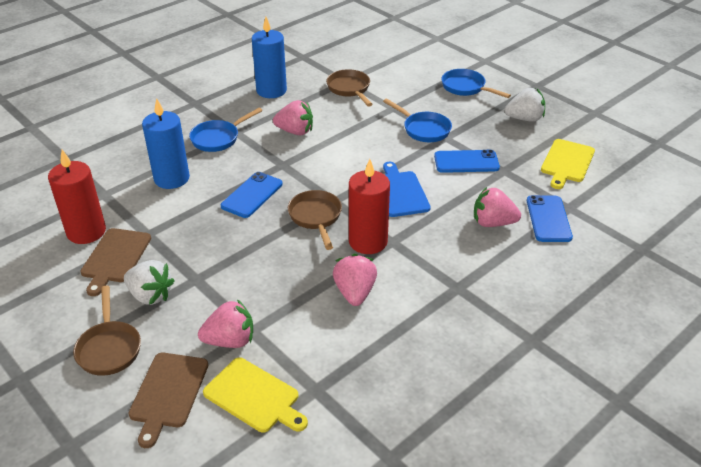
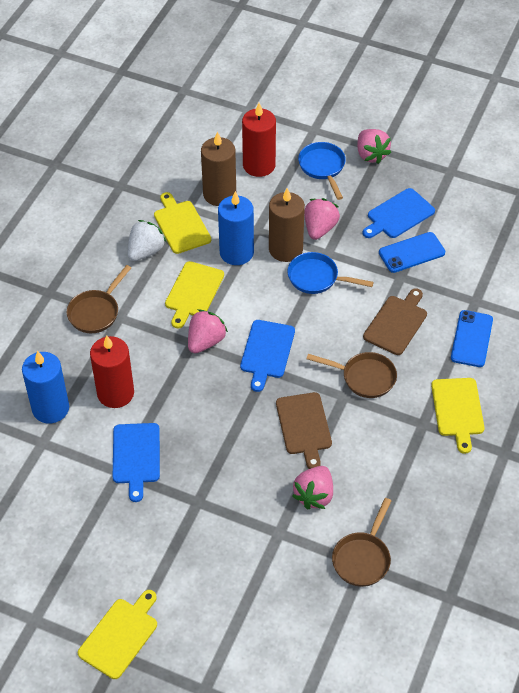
blue cutting board: 1 -> 3
blue pan: 3 -> 2
blue phone: 3 -> 2
brown candle: 0 -> 2
white strawberry: 2 -> 1
yellow cutting board: 2 -> 4

